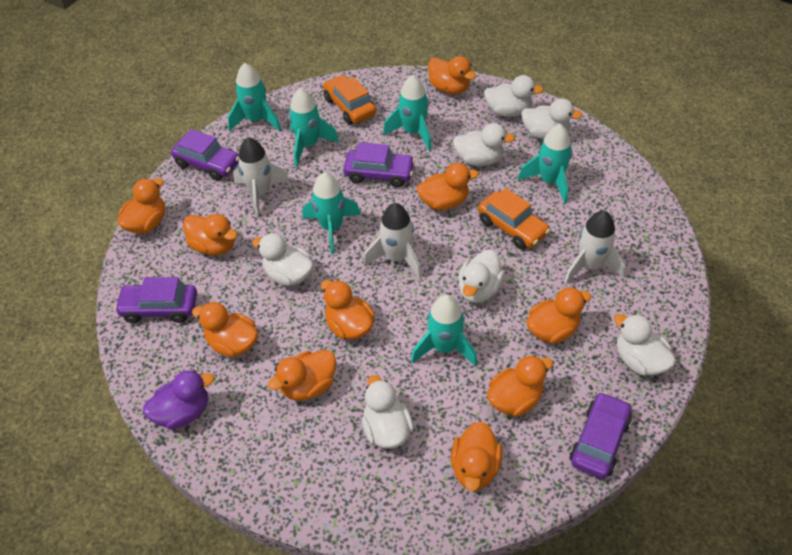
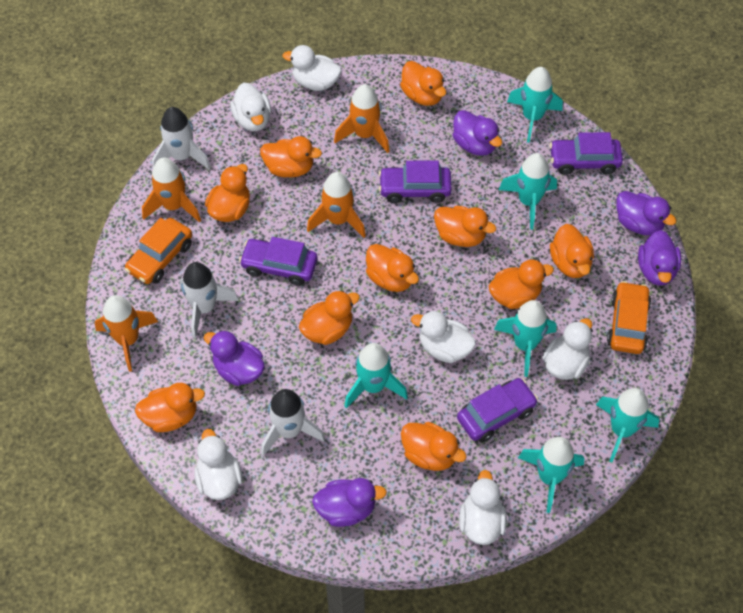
orange rocket: 0 -> 4
purple duck: 1 -> 5
white duck: 7 -> 6

